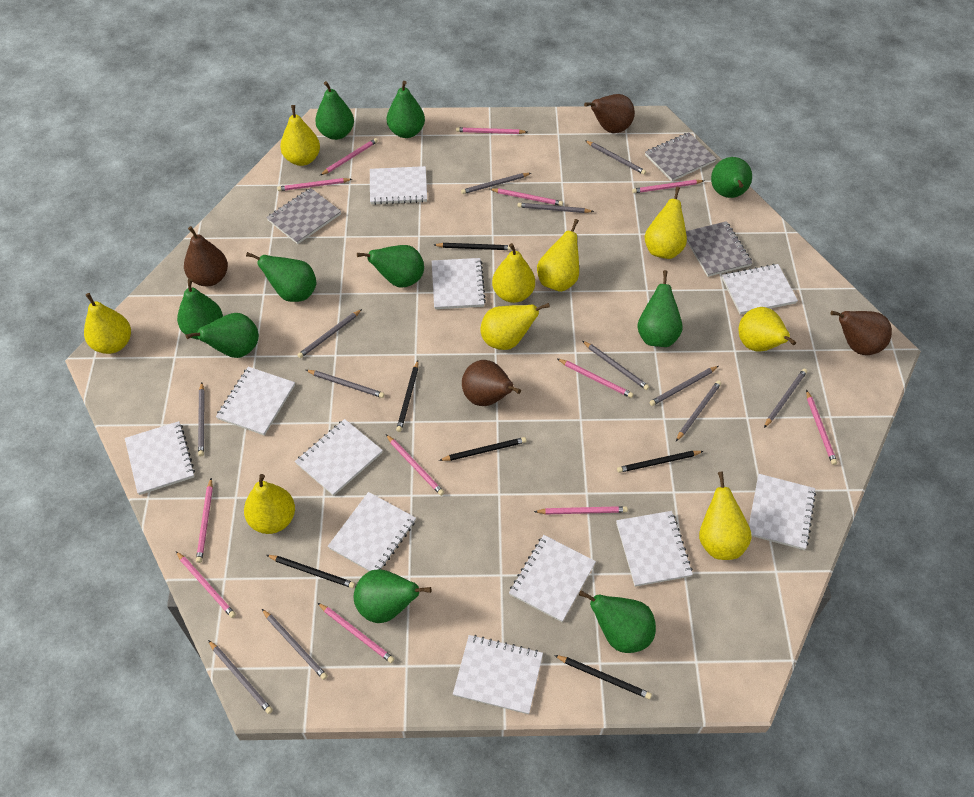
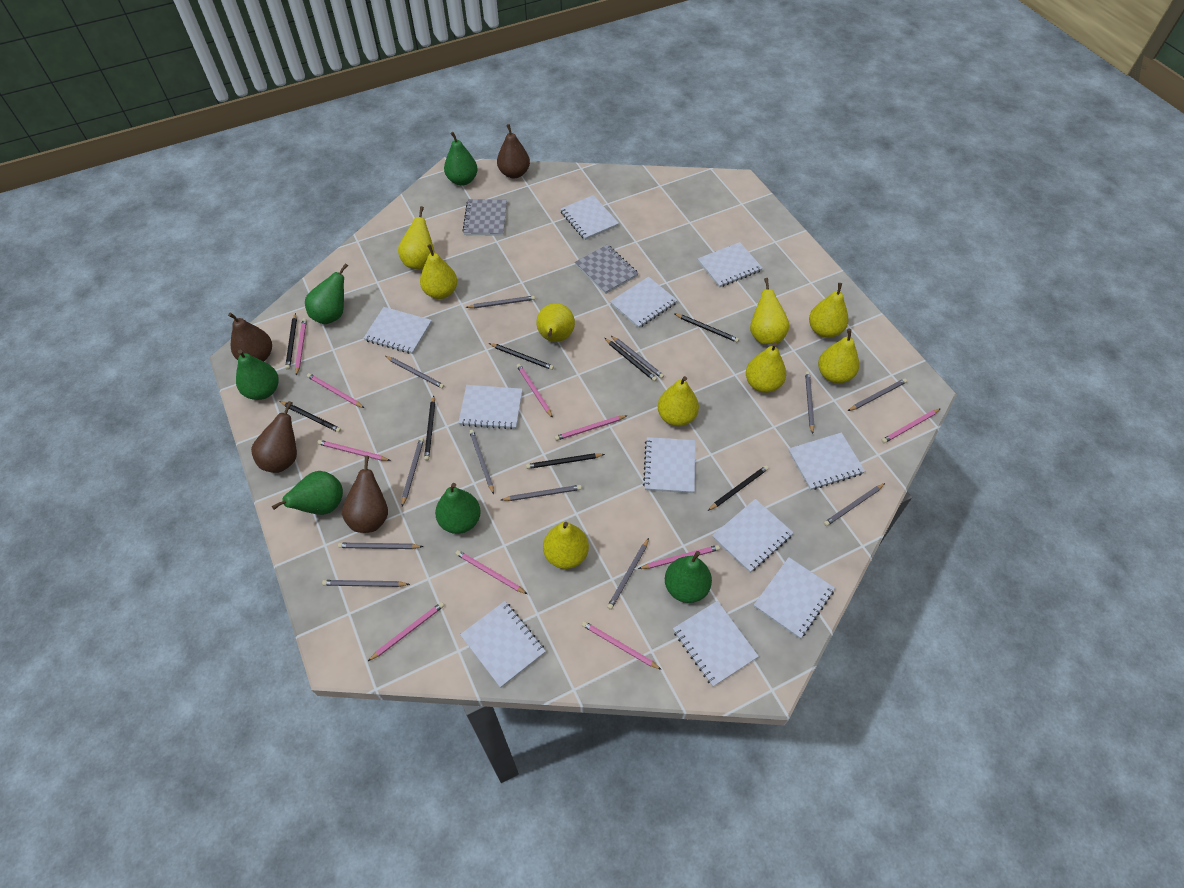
black pencil: 6 -> 8
green pear: 10 -> 6
grey notebook: 3 -> 2
pink pencil: 12 -> 10

